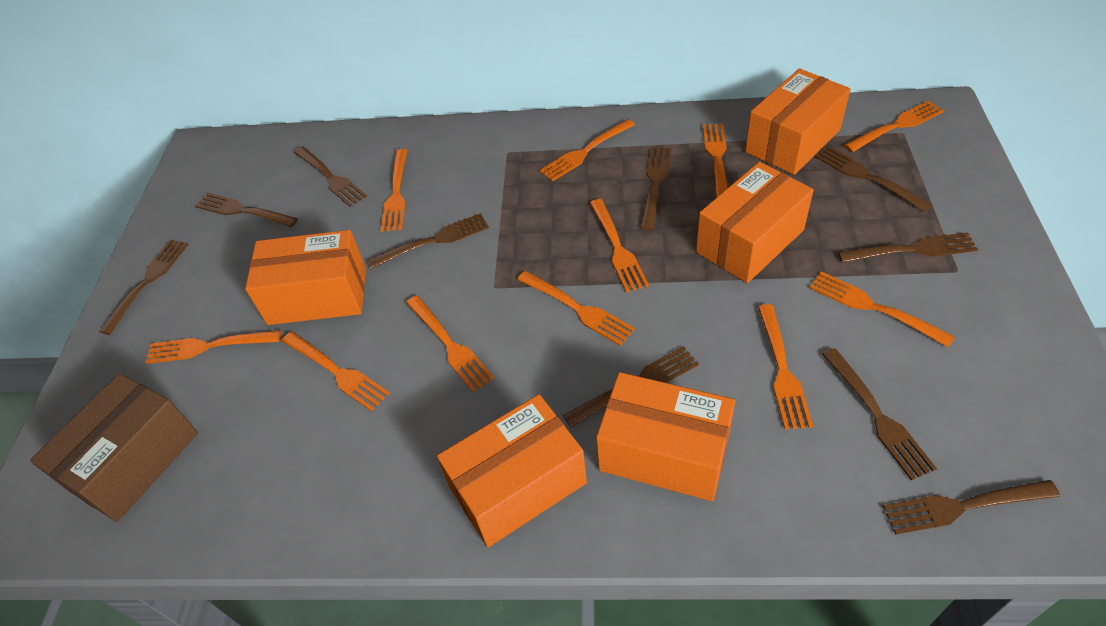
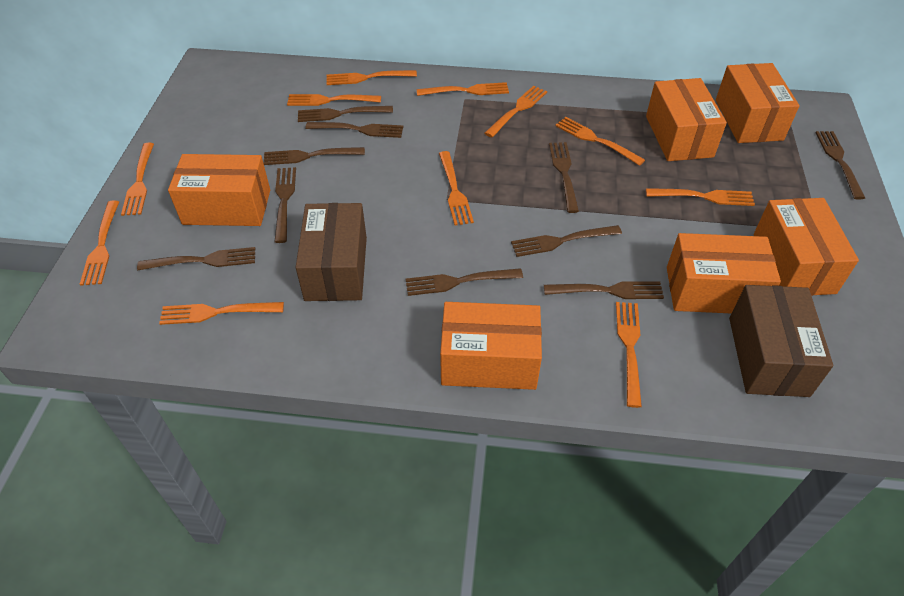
brown box: 1 -> 2
orange box: 5 -> 6

